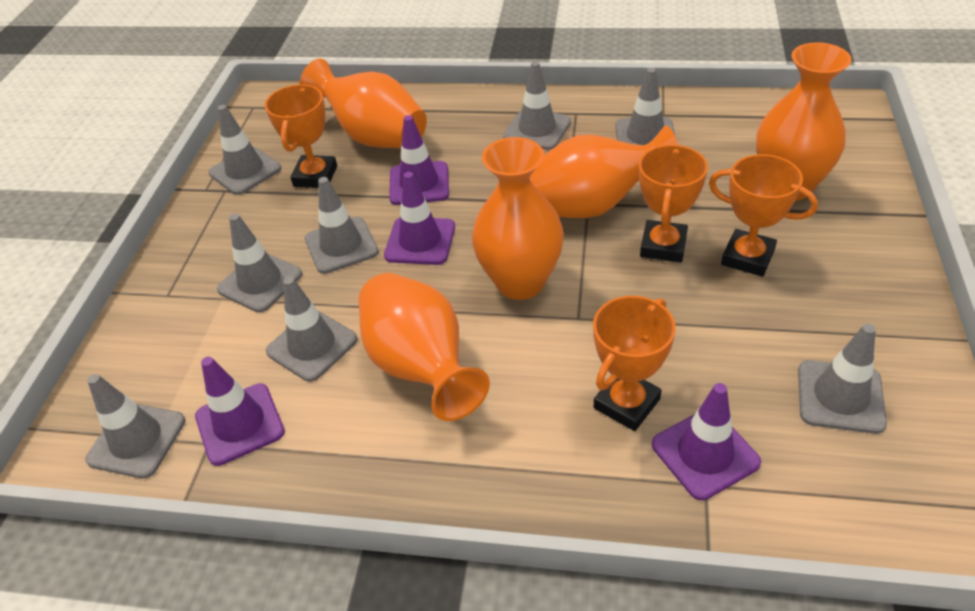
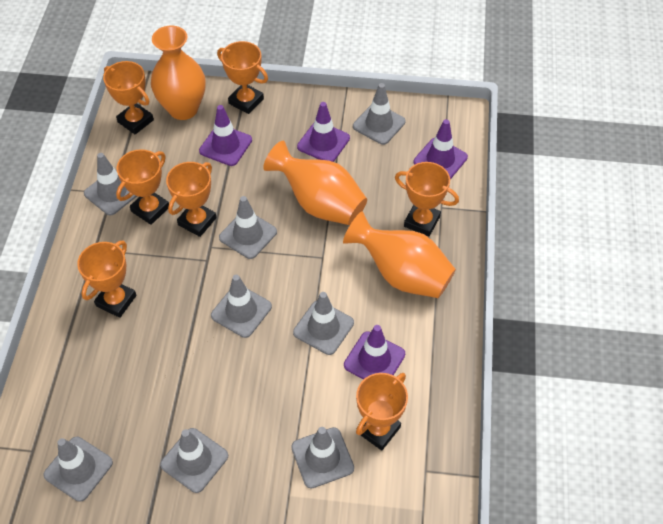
orange trophy: 4 -> 7
orange vase: 5 -> 3

